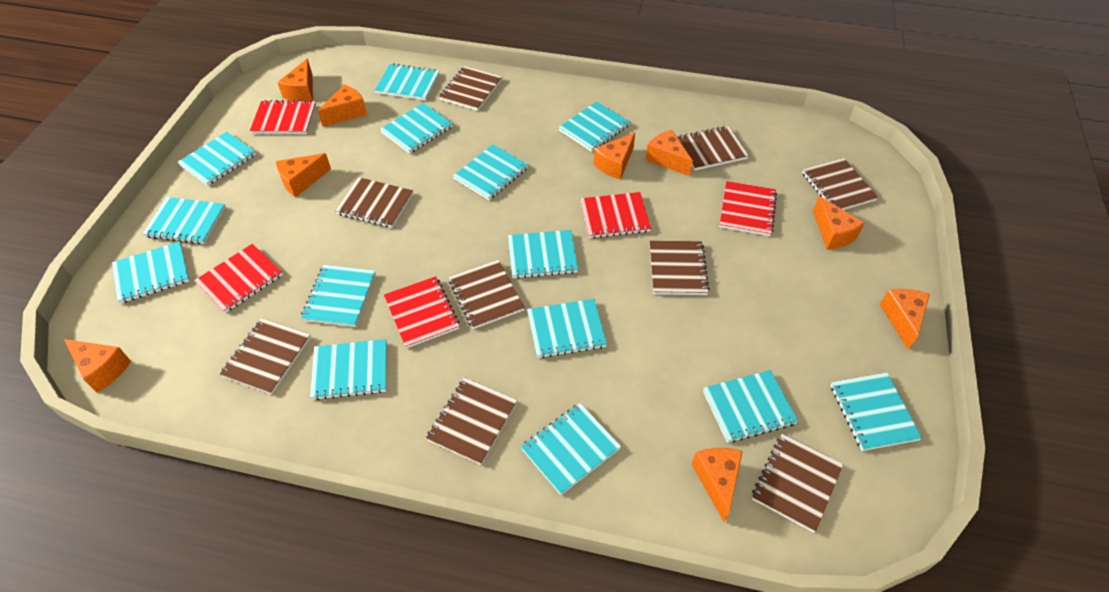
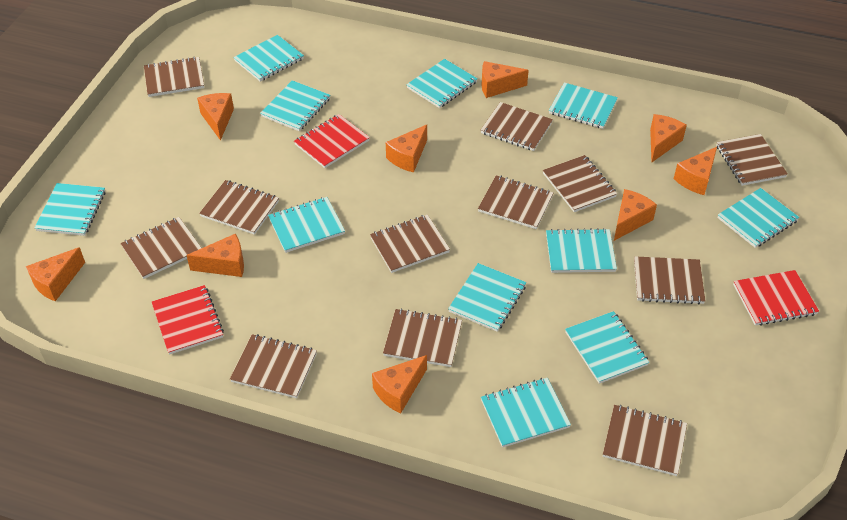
brown notebook: 9 -> 12
red notebook: 5 -> 3
turquoise notebook: 14 -> 11

